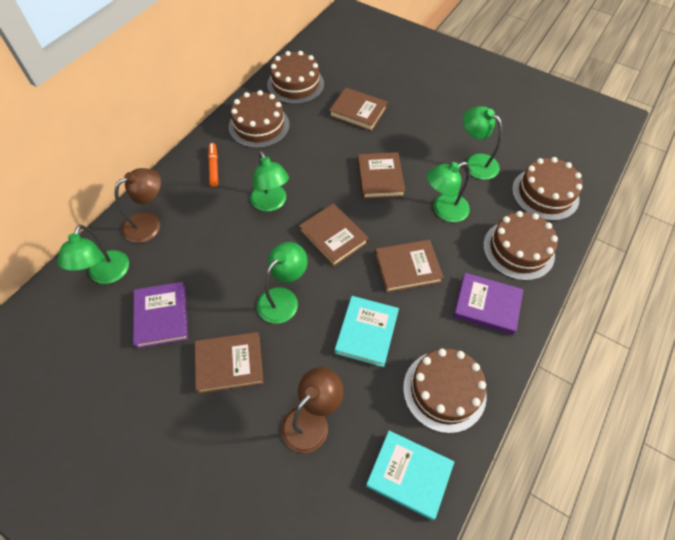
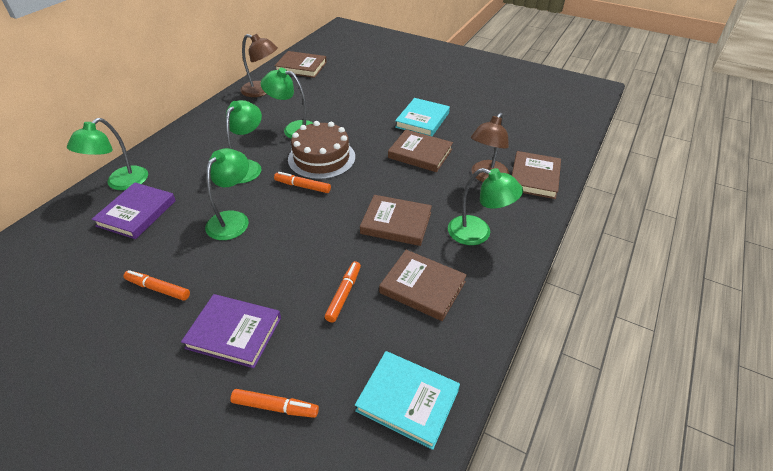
brown cake: 5 -> 1
orange marker: 1 -> 4

